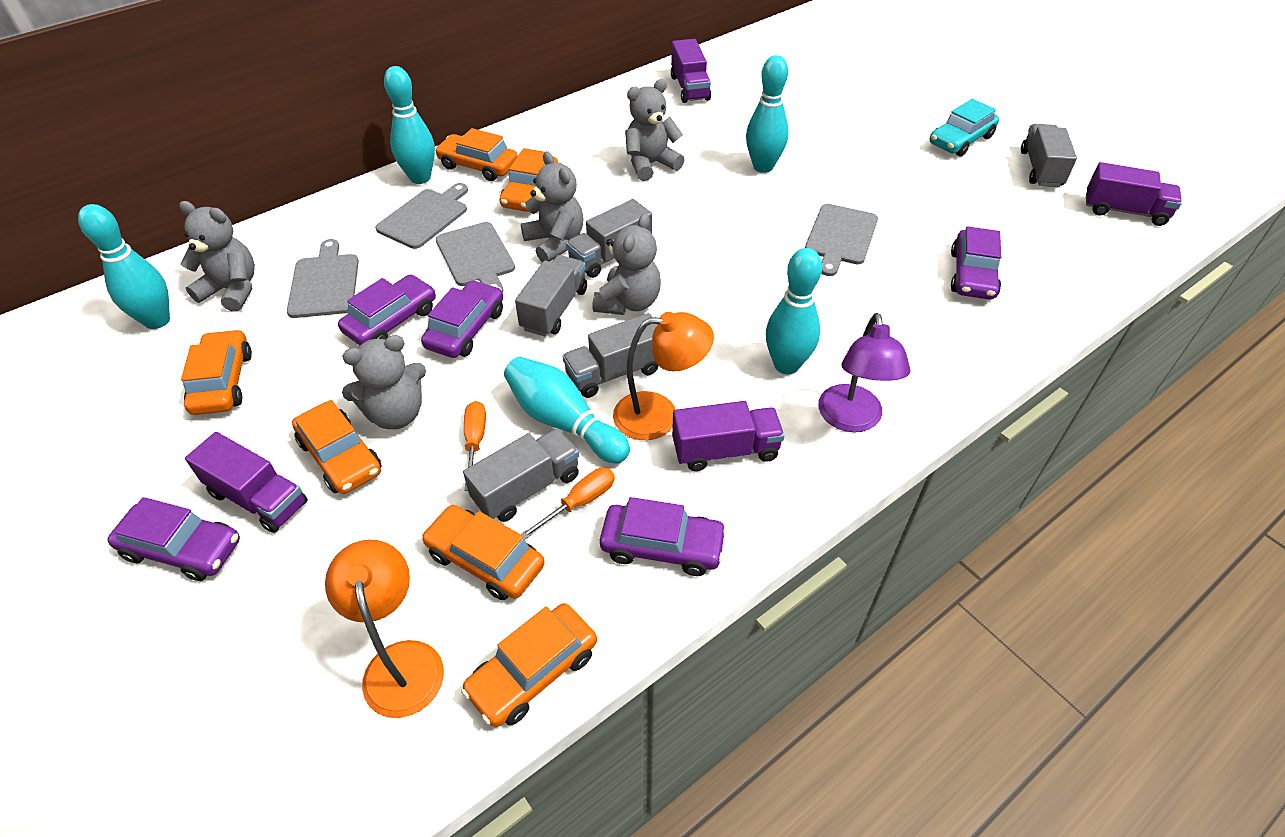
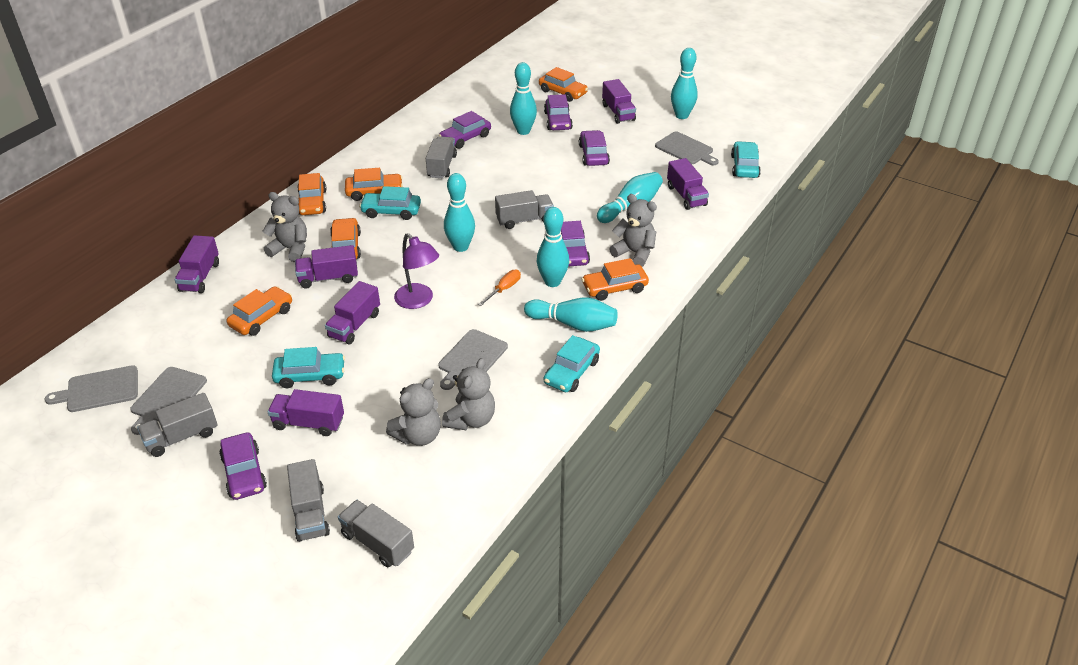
grey teddy bear: 5 -> 4
orange lamp: 2 -> 0
orange screwdriver: 2 -> 1
purple truck: 4 -> 6
turquoise bowling pin: 5 -> 6
turquoise car: 1 -> 4

